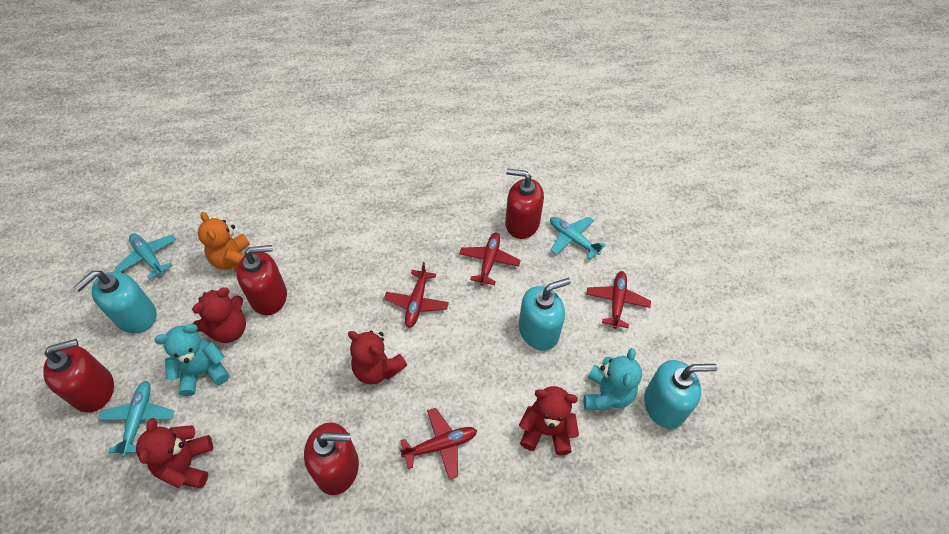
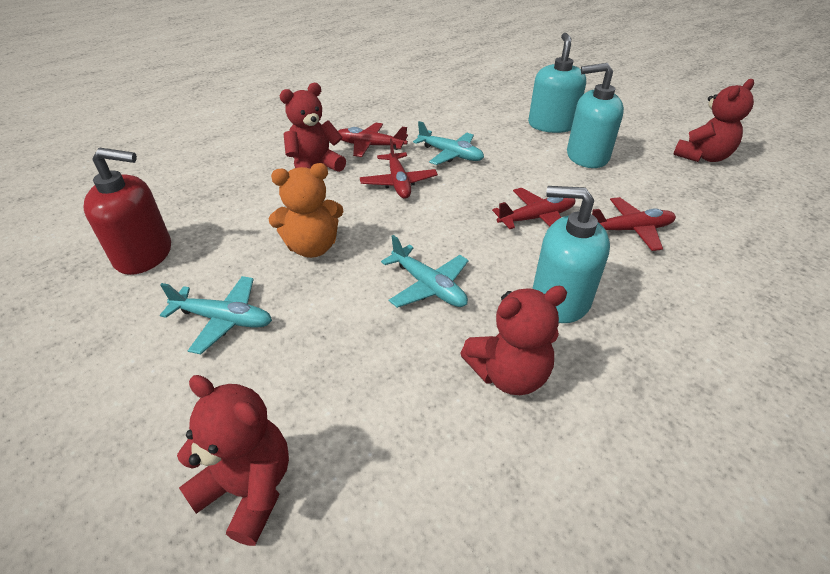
red soap dispenser: 4 -> 1
turquoise teddy bear: 2 -> 0

